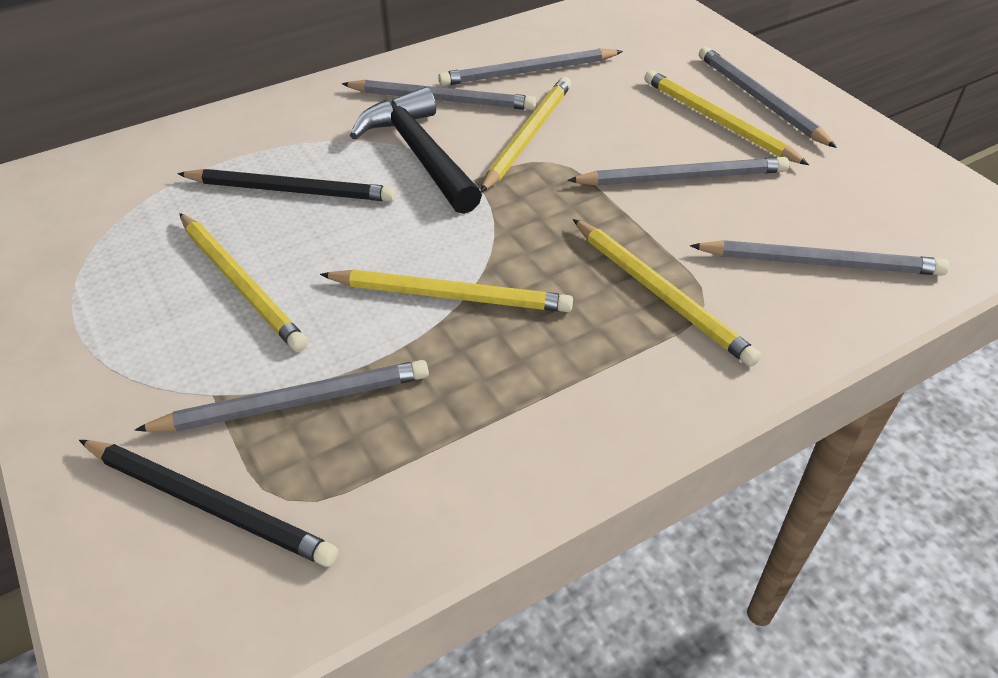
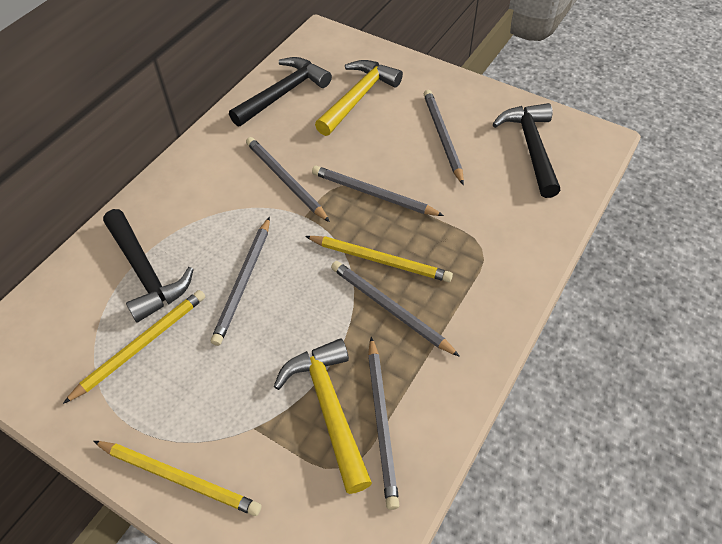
black hammer: 1 -> 3
black pencil: 2 -> 0
yellow hammer: 0 -> 2
yellow pencil: 5 -> 3

